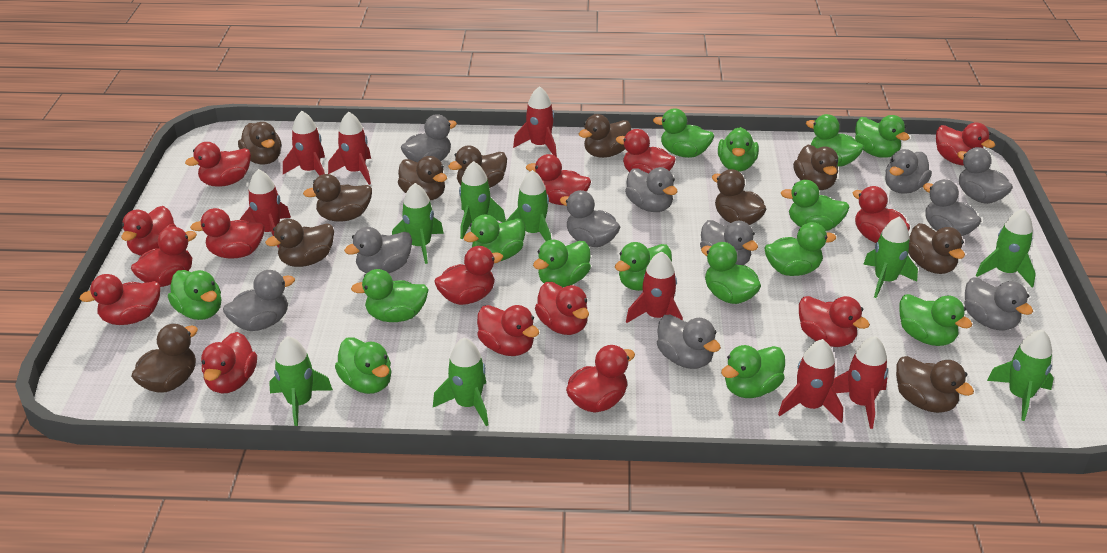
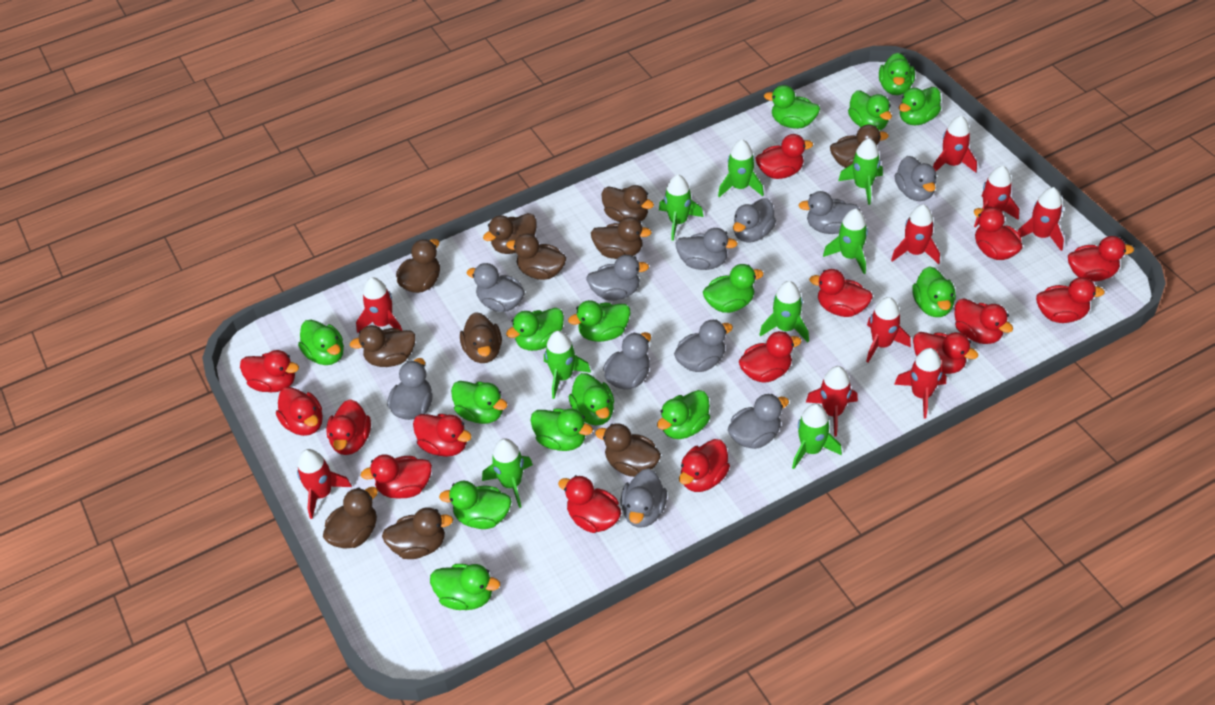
red rocket: 7 -> 9

